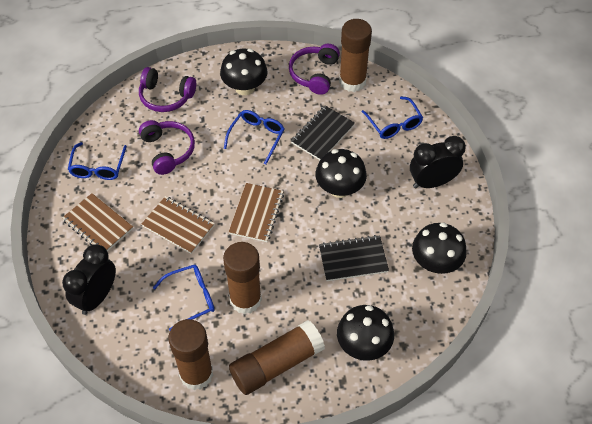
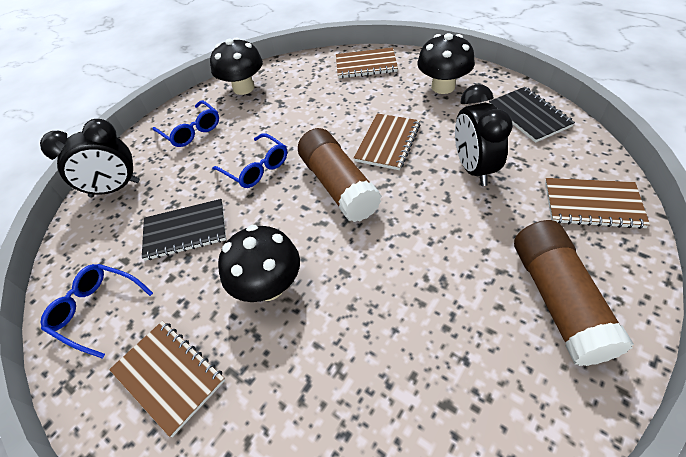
black mushroom: 4 -> 3
blue glasses: 4 -> 3
brown glue stick: 4 -> 2
brown notebook: 3 -> 4
purple headphones: 3 -> 0

